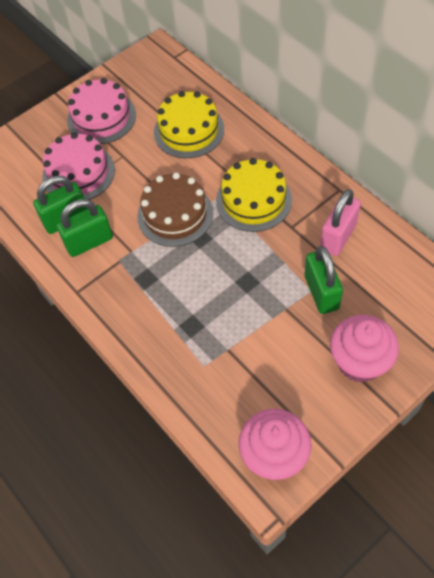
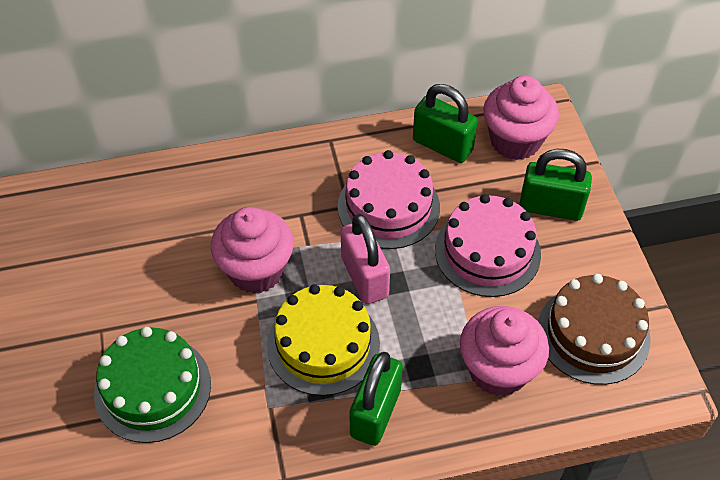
green cake: 0 -> 1
pink cupcake: 2 -> 3
yellow cake: 2 -> 1

